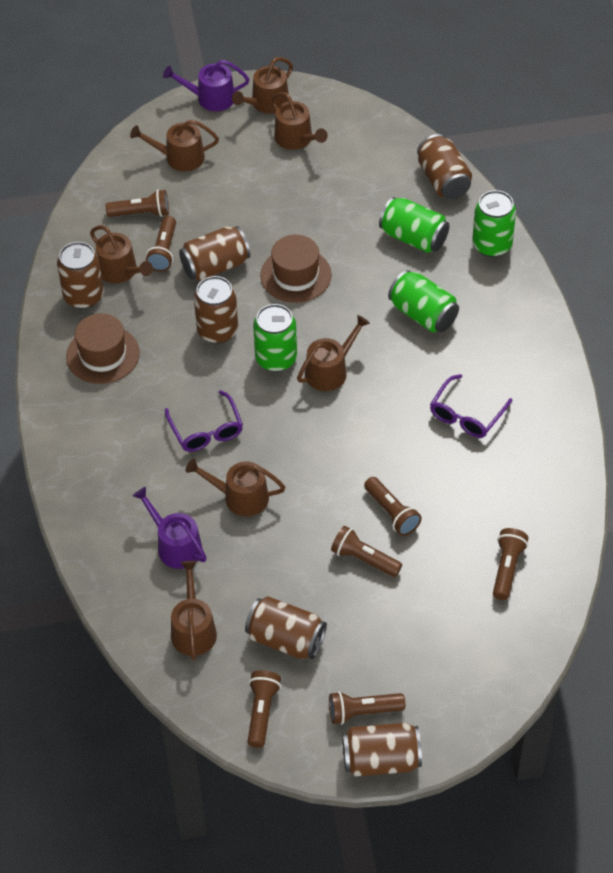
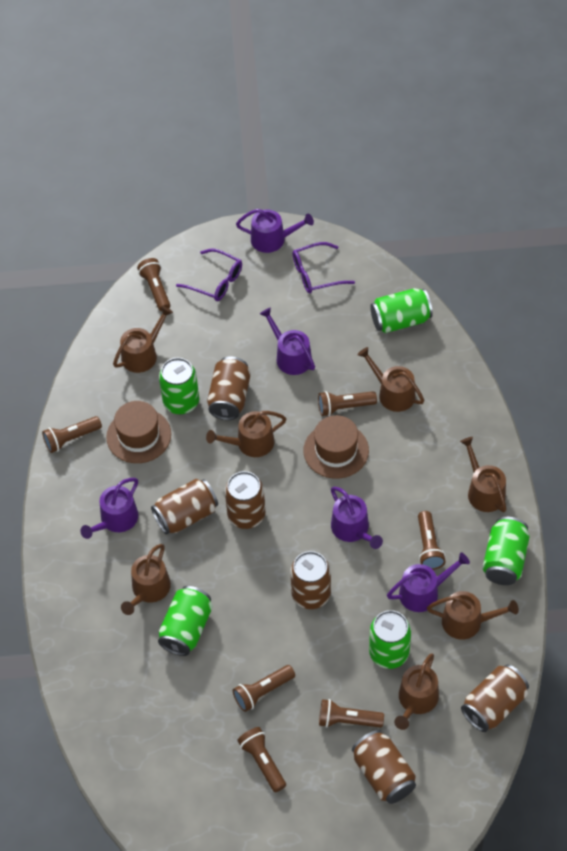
green can: 4 -> 5
purple watering can: 2 -> 5

